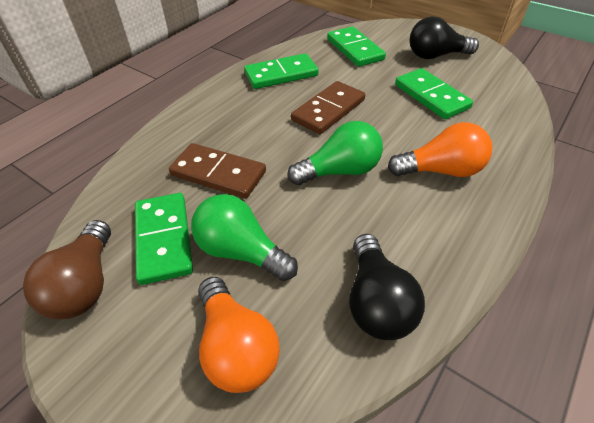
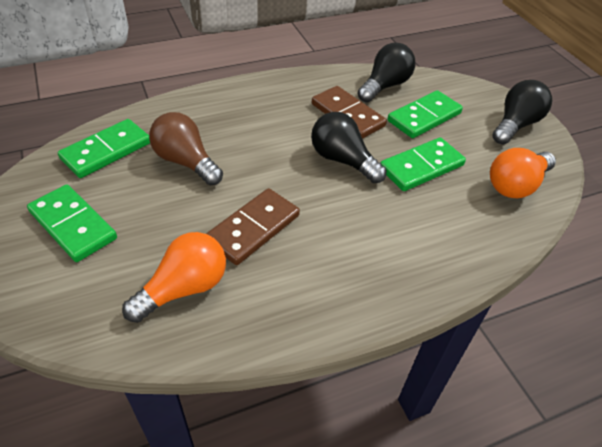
black light bulb: 2 -> 3
green light bulb: 2 -> 0

